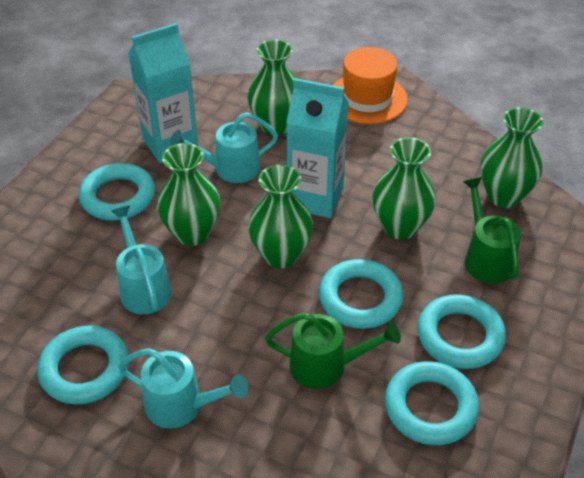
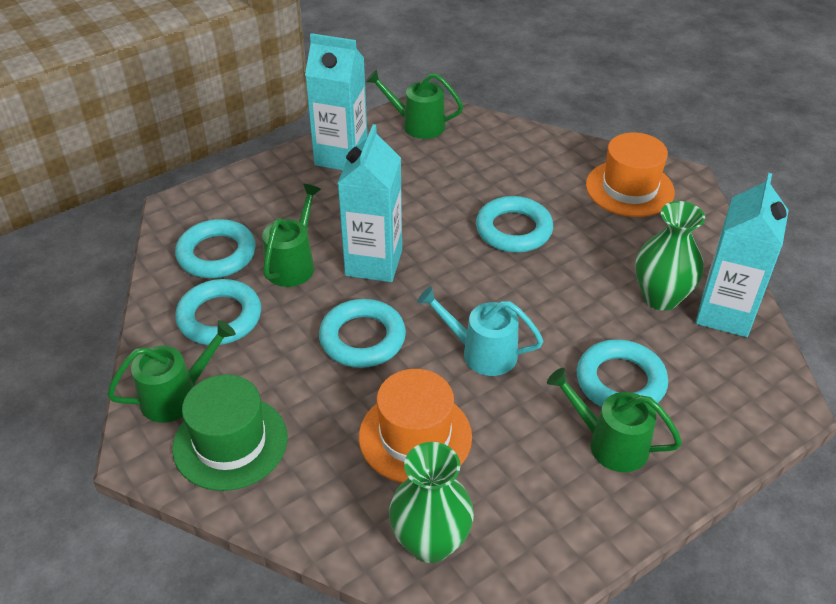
green hat: 0 -> 1
green vase: 5 -> 2
green watering can: 2 -> 4
orange hat: 1 -> 2
turquoise carton: 2 -> 3
turquoise watering can: 3 -> 1

